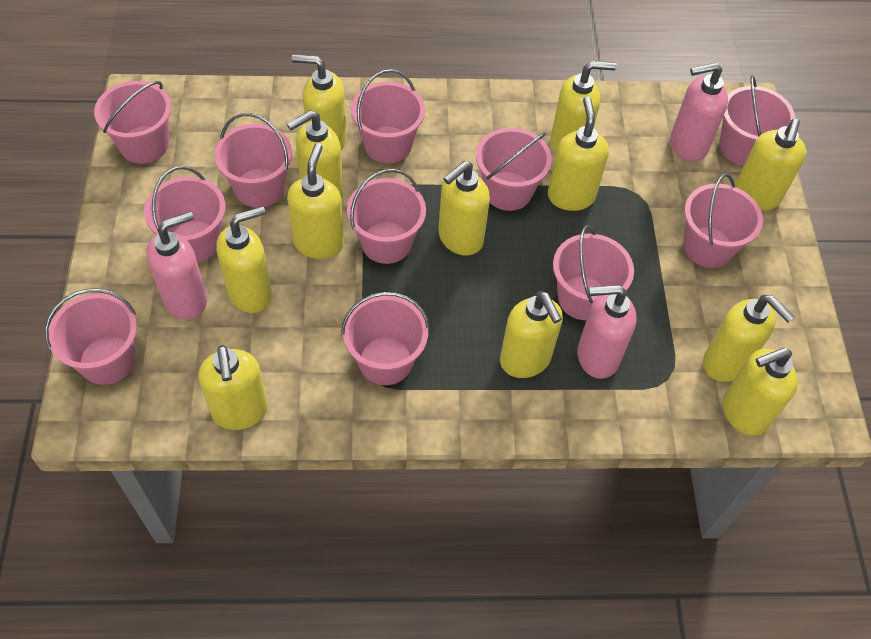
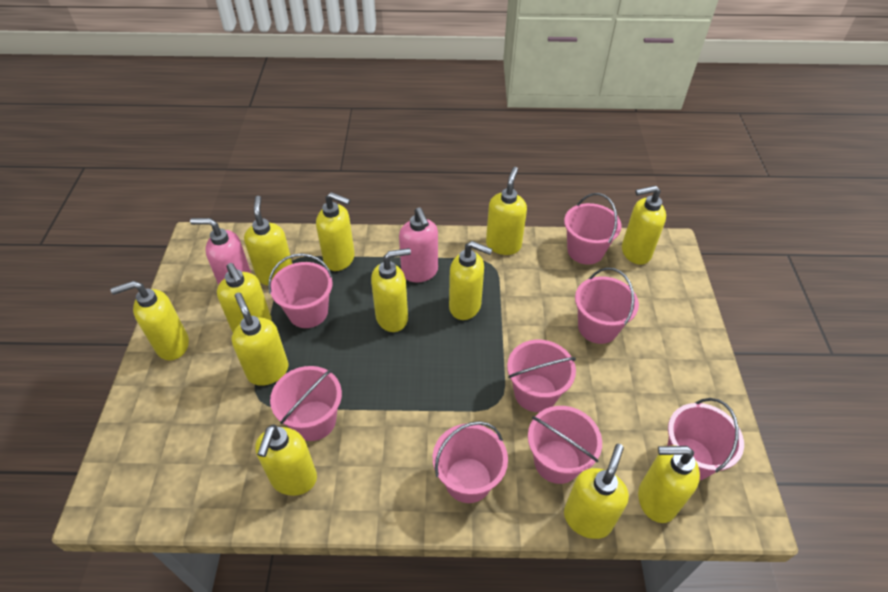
pink bucket: 11 -> 8
pink soap dispenser: 3 -> 2

